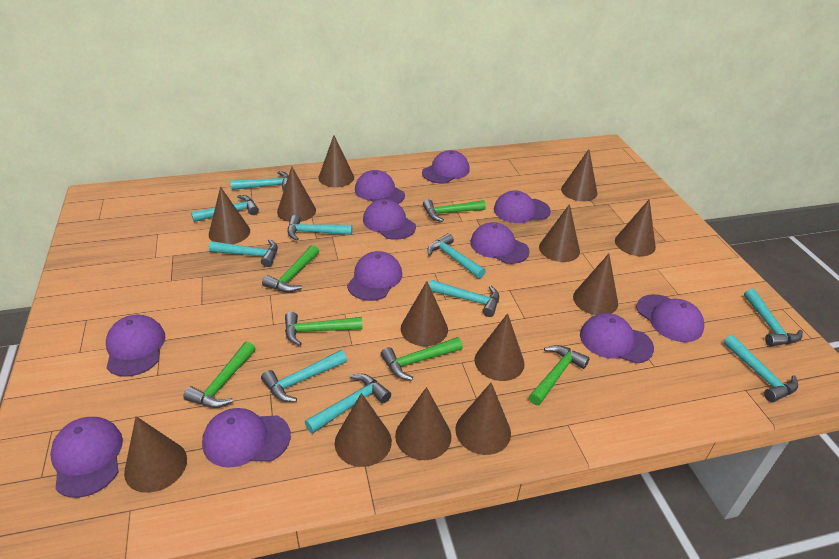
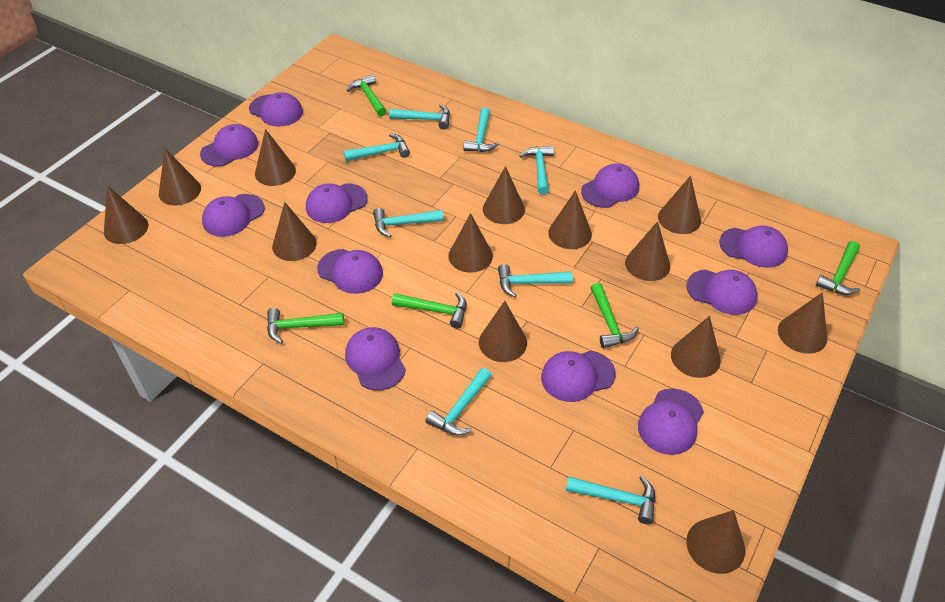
green hammer: 6 -> 5
turquoise hammer: 10 -> 8

